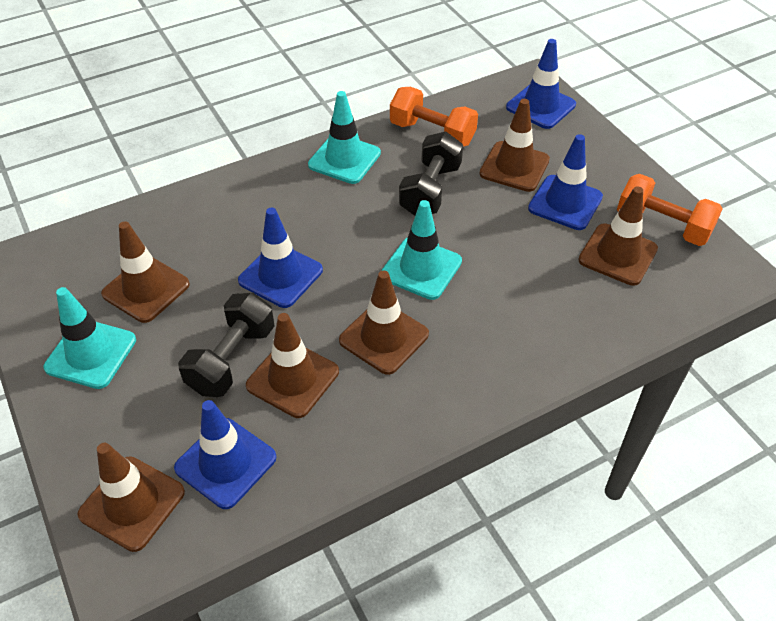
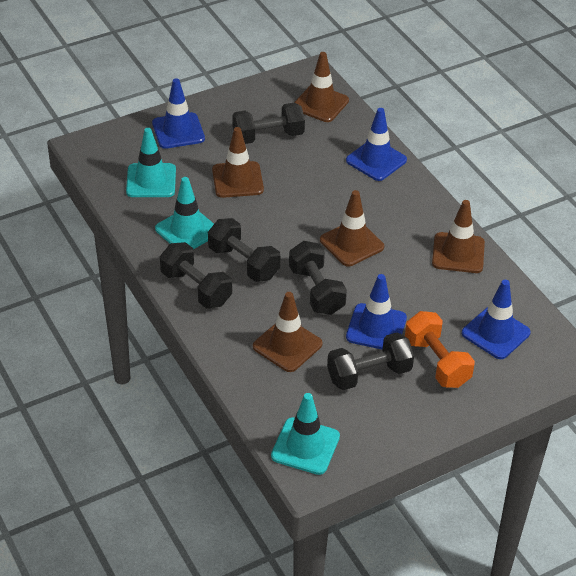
black dumbbell: 2 -> 5
brown traffic cone: 6 -> 5
orange dumbbell: 2 -> 1

